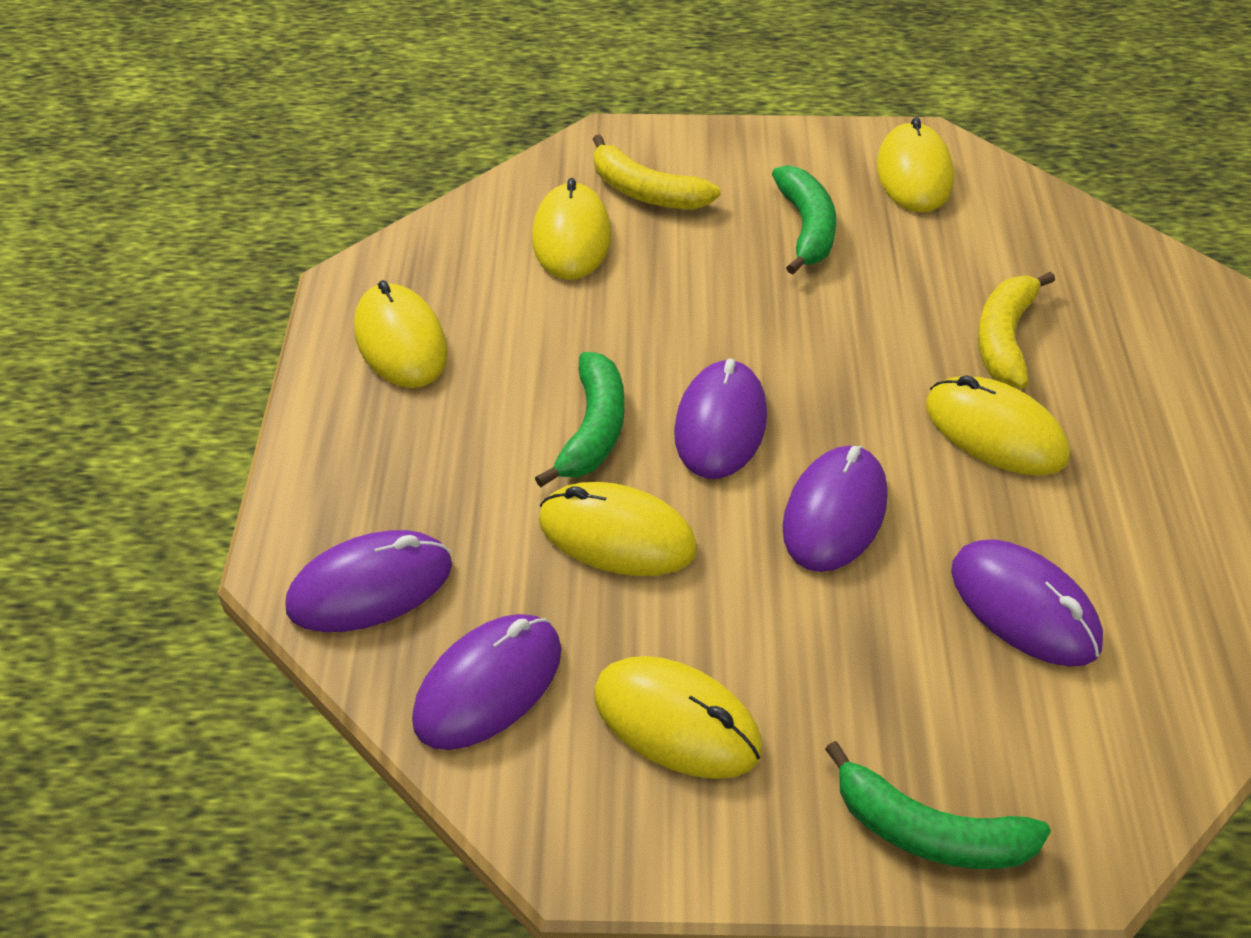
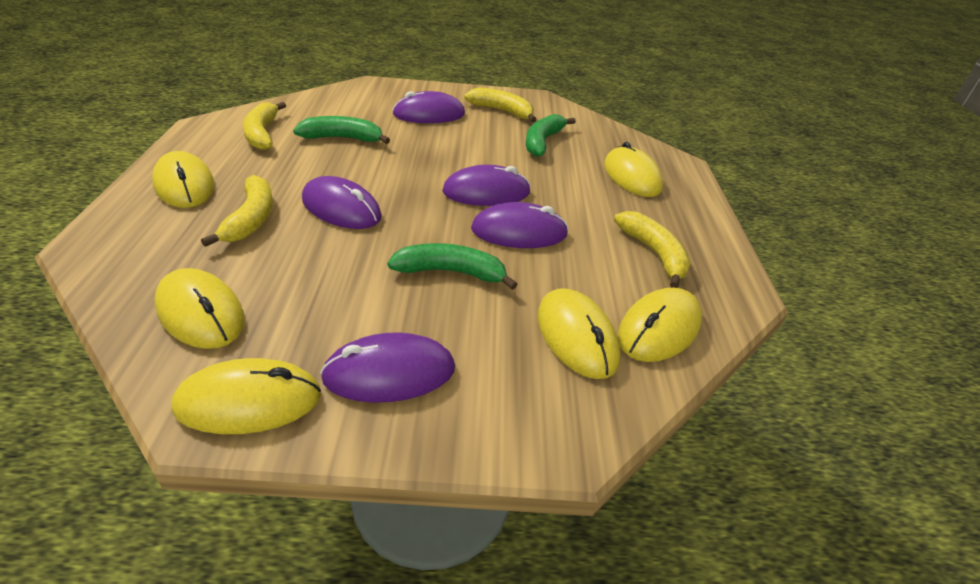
yellow banana: 2 -> 4

